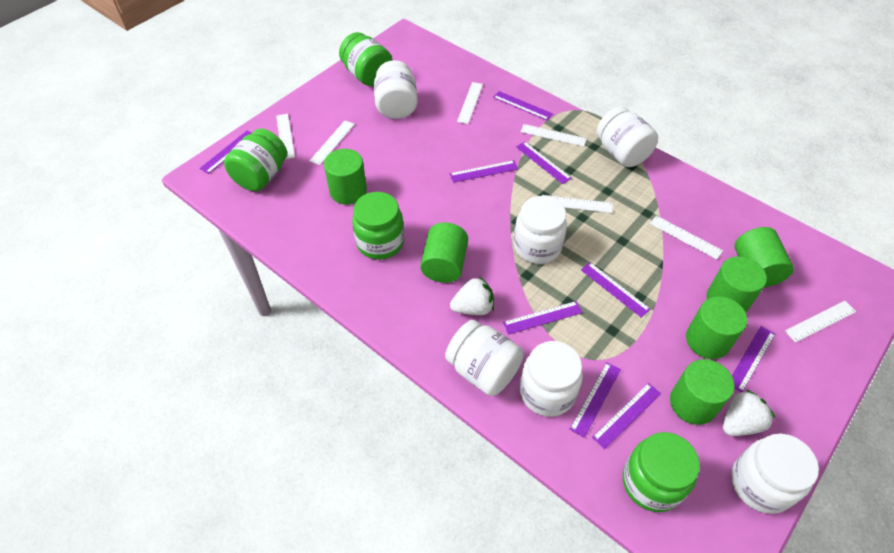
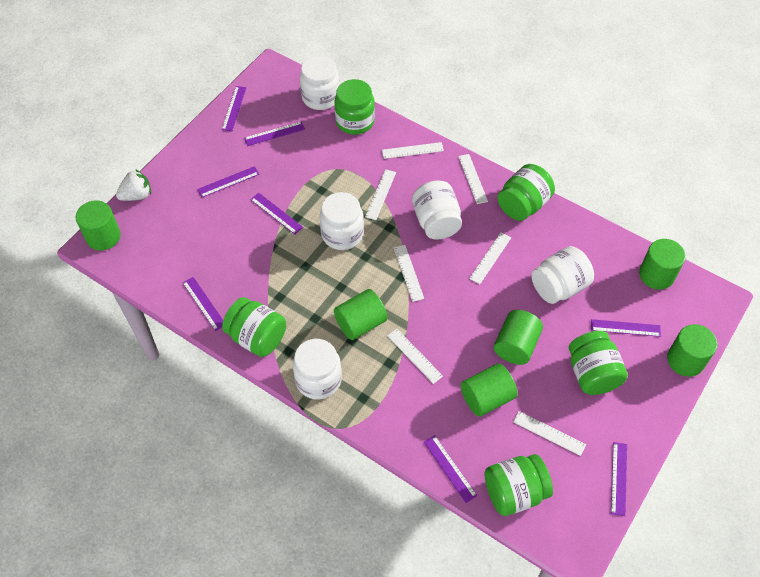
green jar: 4 -> 5
purple ruler: 9 -> 8
white jar: 6 -> 5
white strawberry: 2 -> 1

